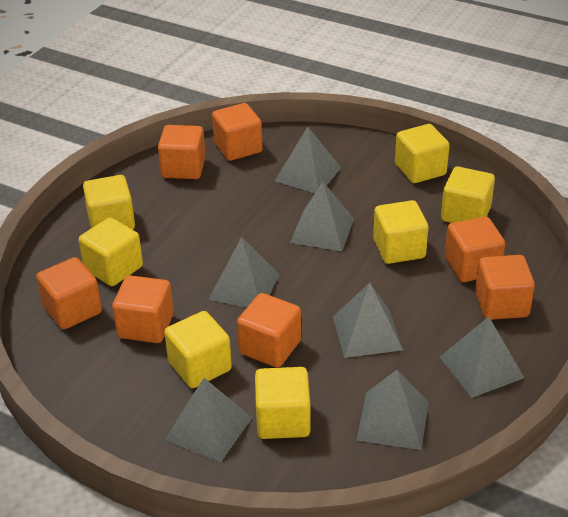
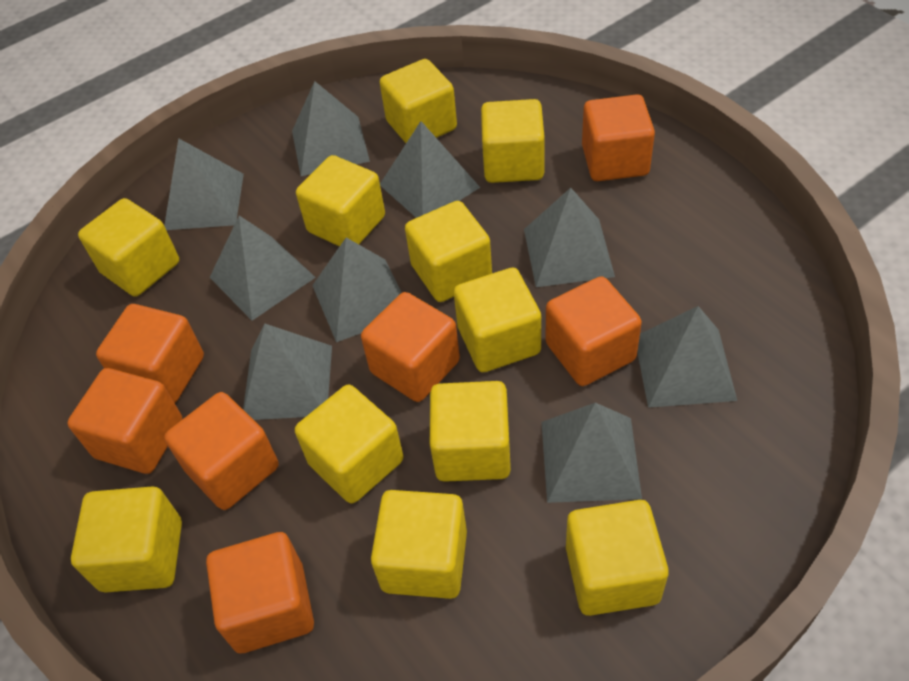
grey pyramid: 7 -> 9
yellow cube: 7 -> 11

